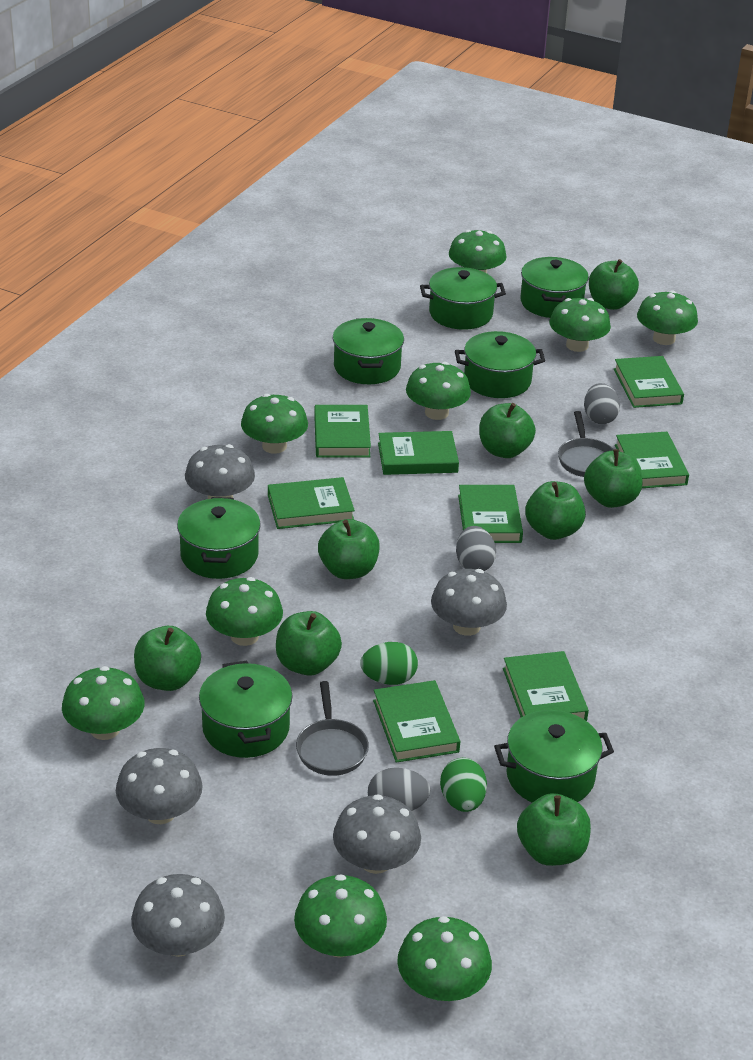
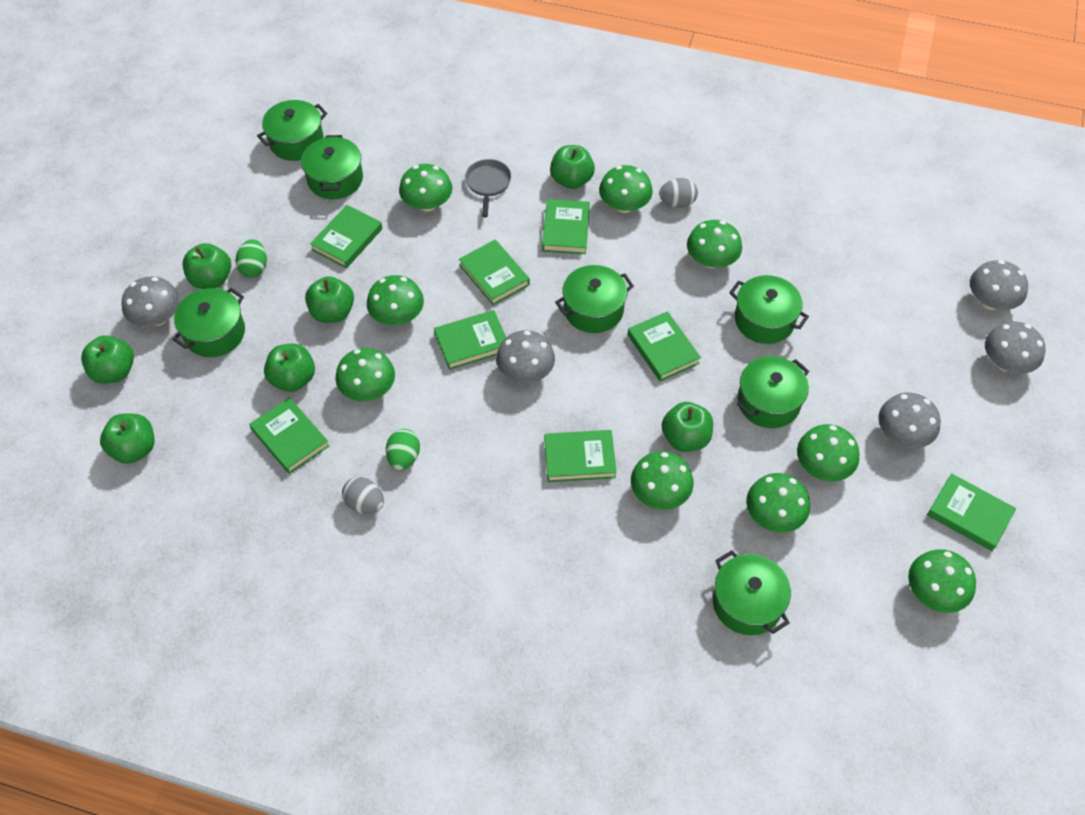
green apple: 8 -> 7
grey egg: 3 -> 2
grey pan: 2 -> 1

